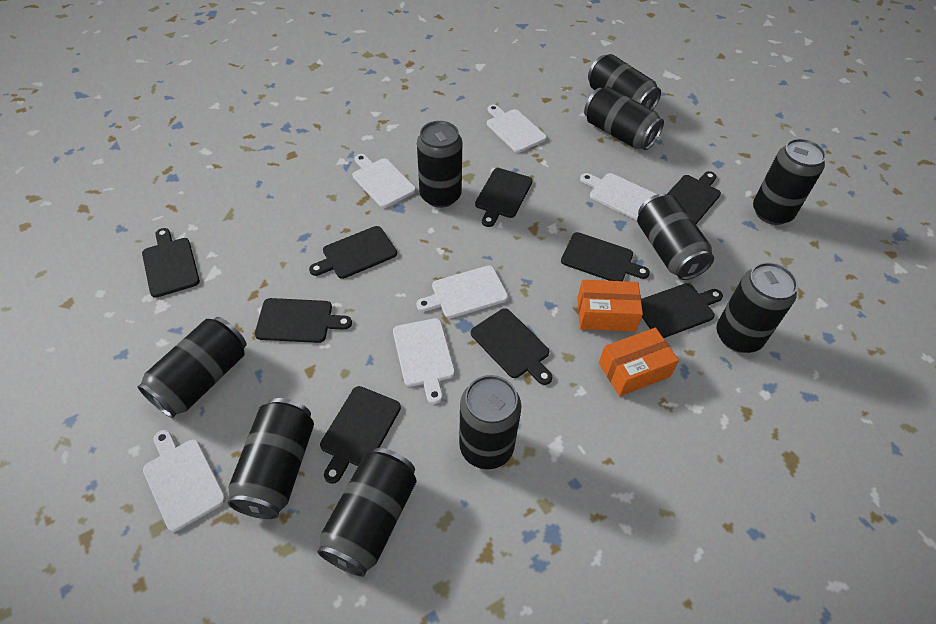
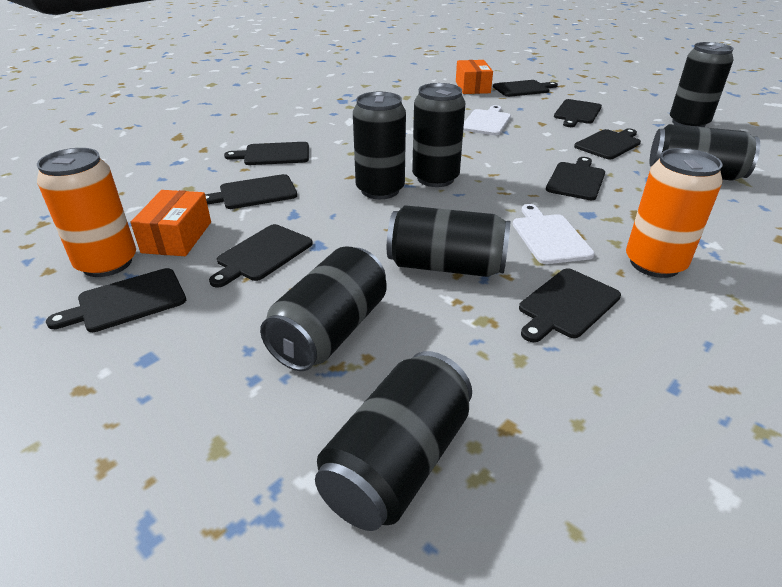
black can: 10 -> 7
orange can: 0 -> 2
white cutting board: 6 -> 2

